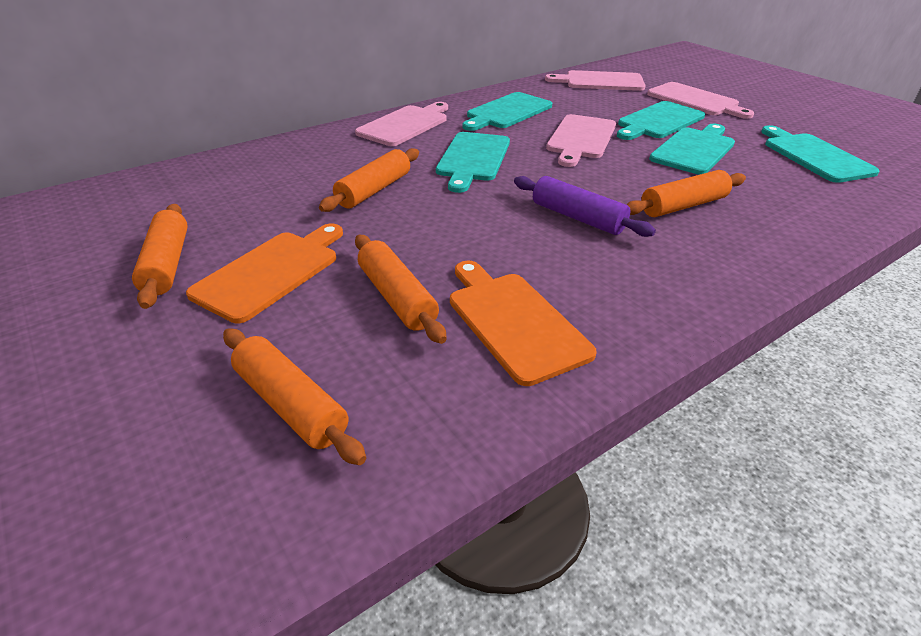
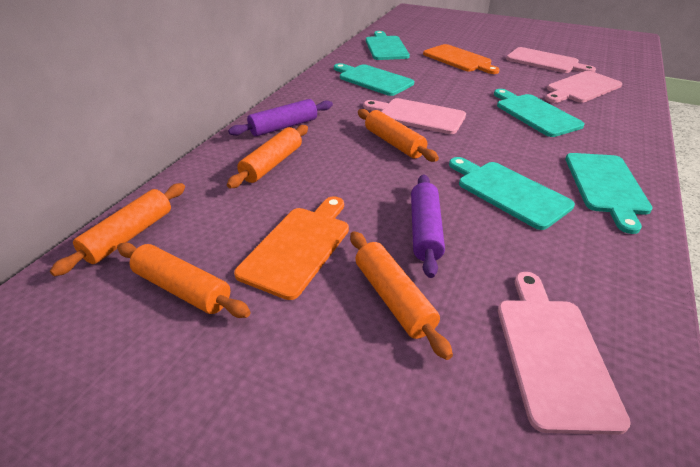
purple rolling pin: 1 -> 2

